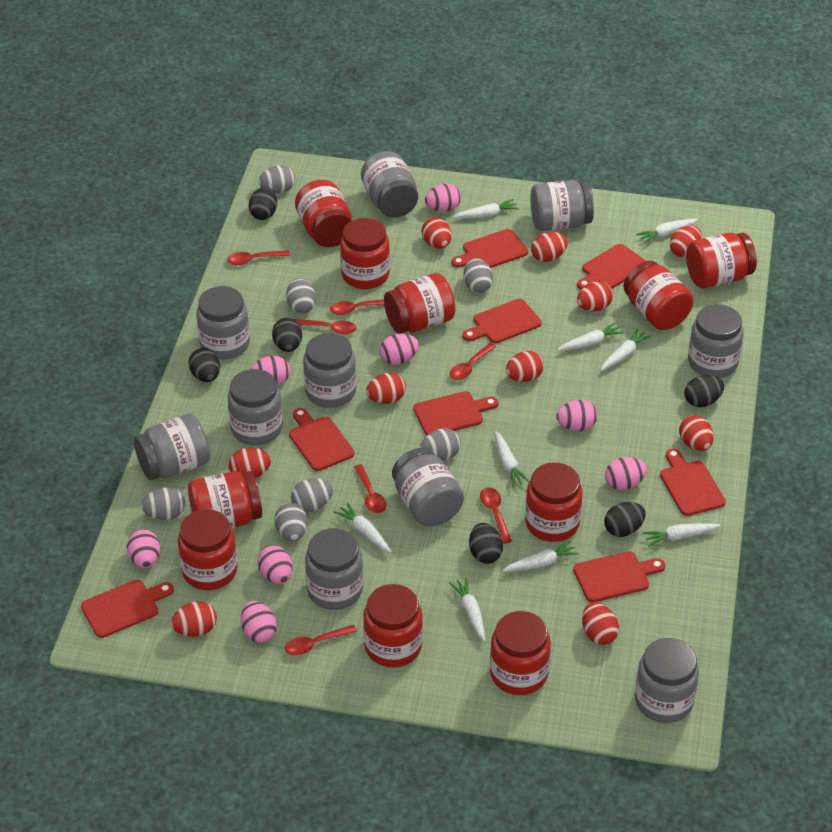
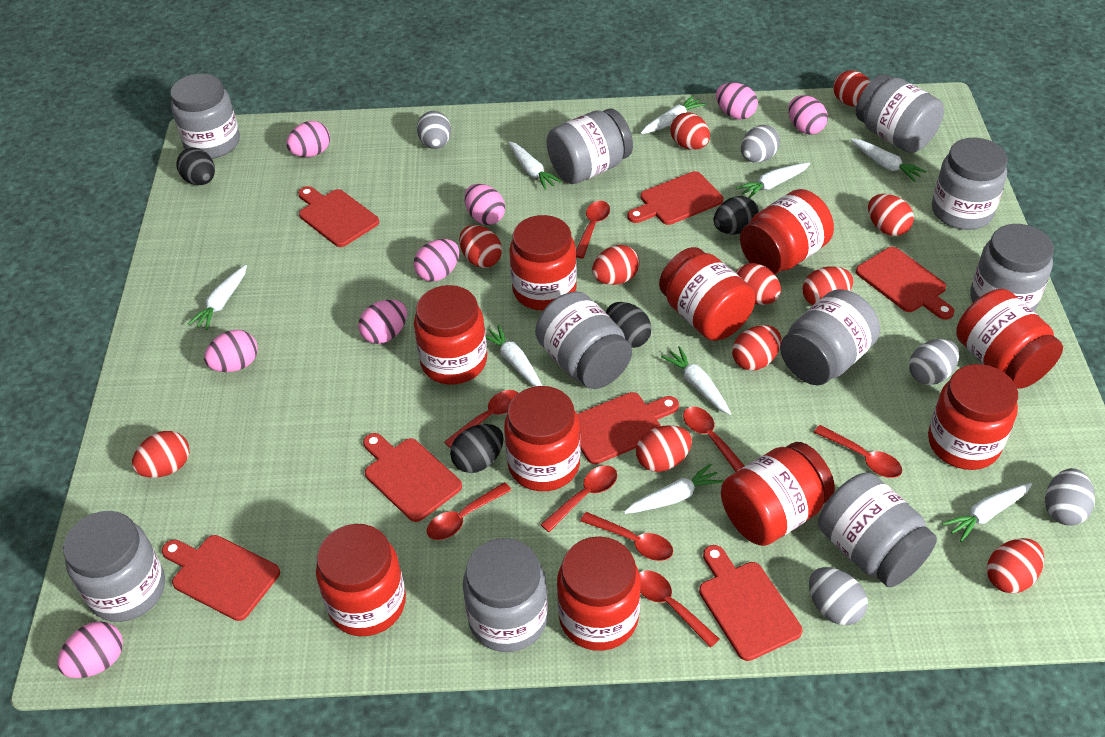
black egg: 6 -> 4
grey egg: 7 -> 5
red cutting board: 8 -> 7
red egg: 10 -> 11
red spoon: 7 -> 8

